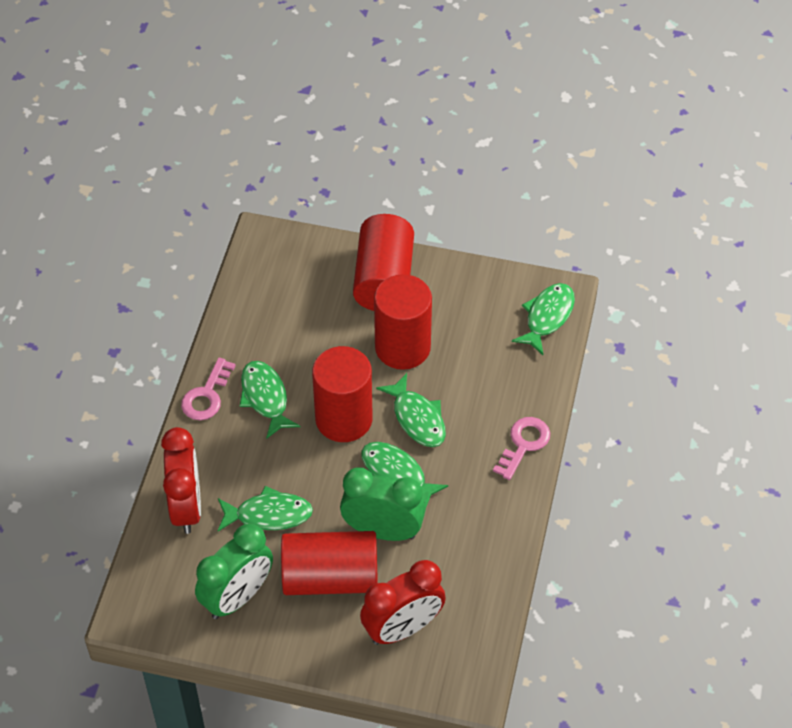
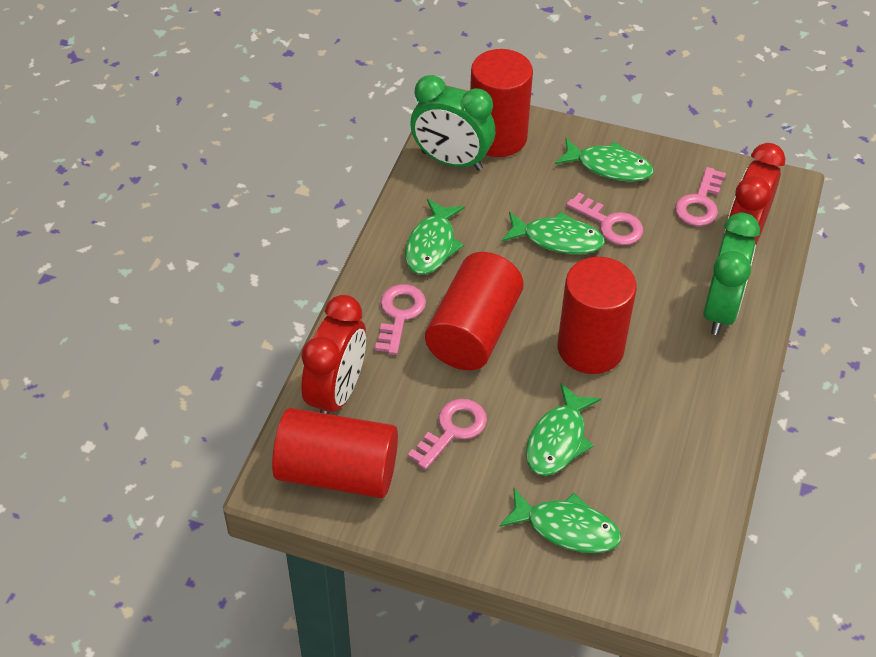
pink key: 2 -> 4

